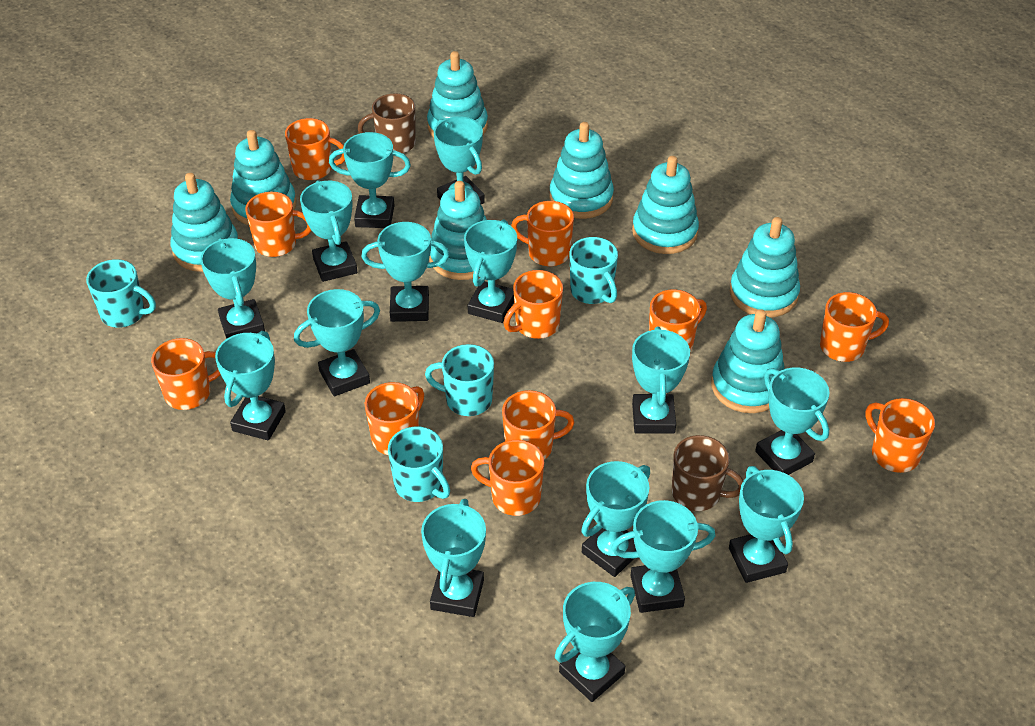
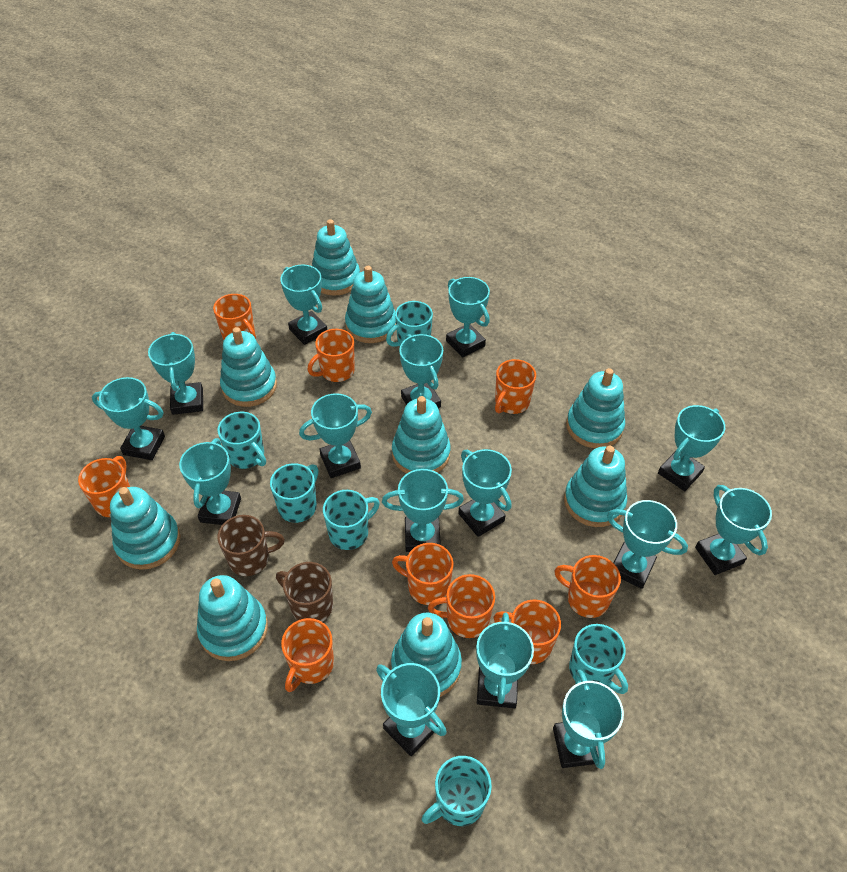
orange mug: 11 -> 9
turquoise mug: 4 -> 6
turquoise stacking toy: 8 -> 9

